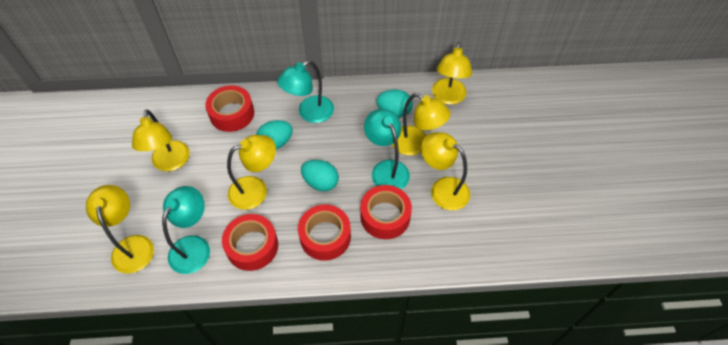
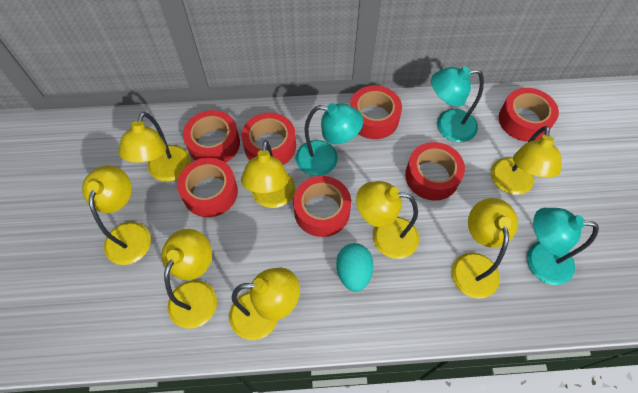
red tape: 4 -> 7
turquoise egg: 3 -> 1
yellow lamp: 6 -> 8

